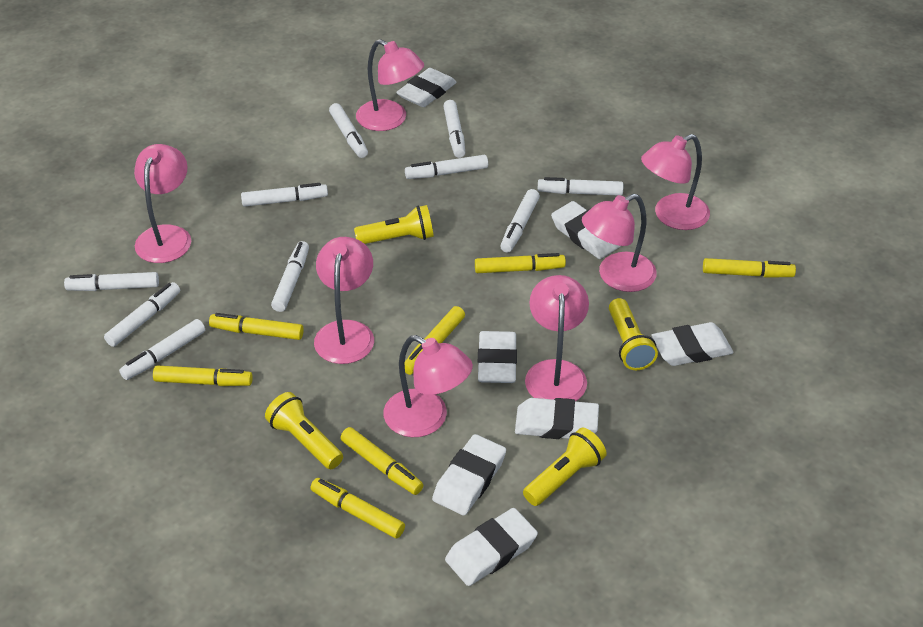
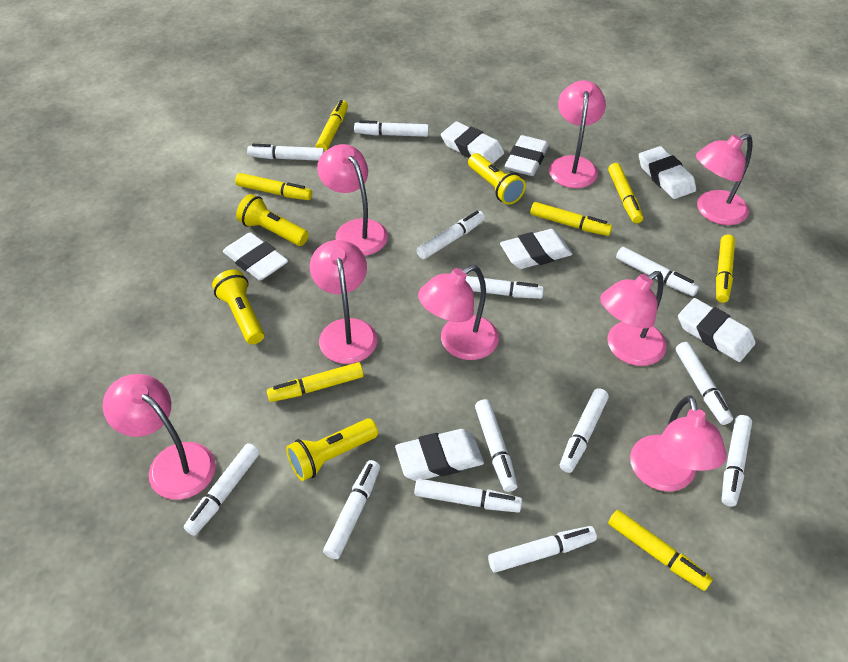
pink lamp: 7 -> 8
white marker: 10 -> 13

